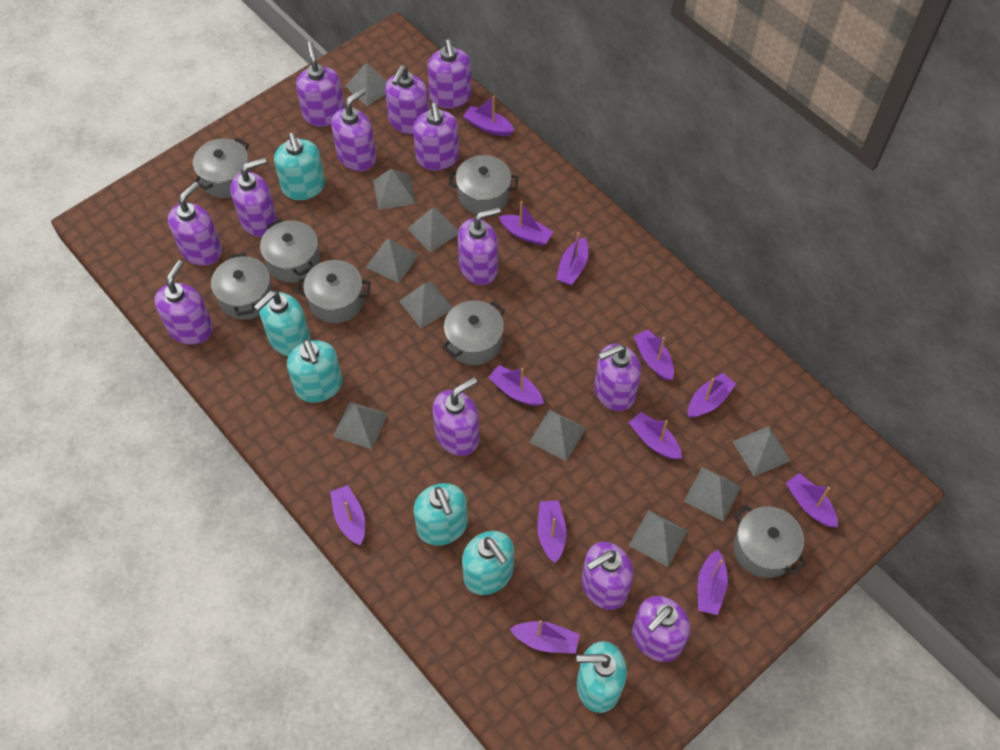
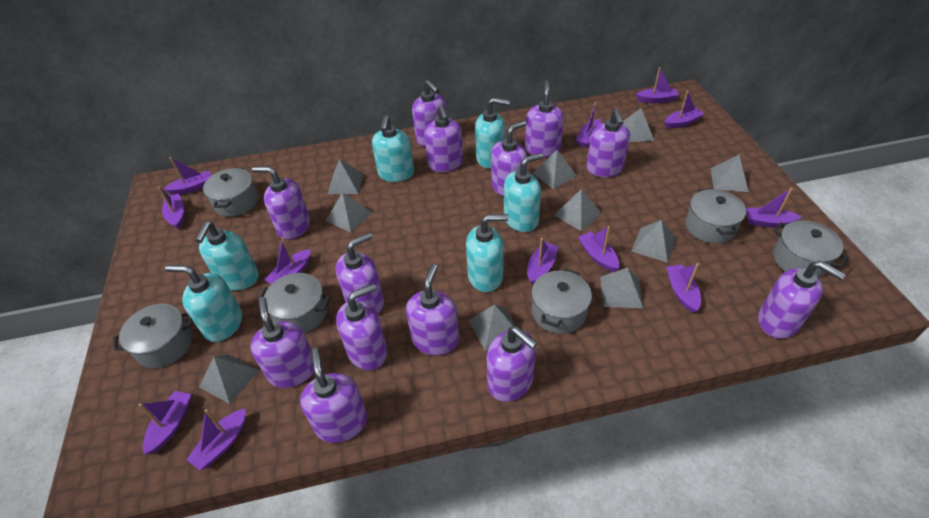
grey pot: 7 -> 6

